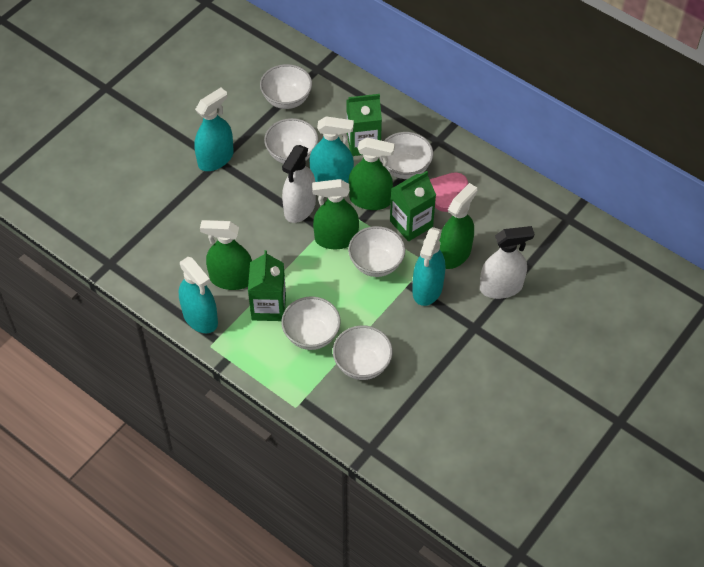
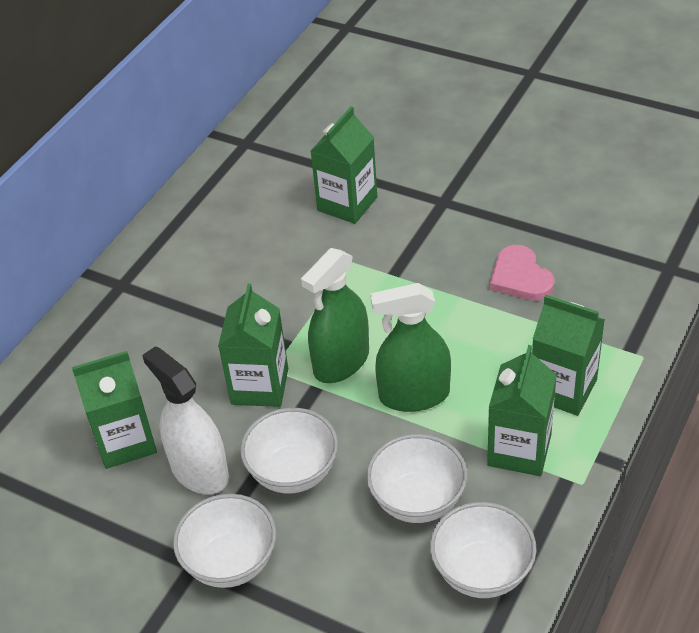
green carton: 3 -> 5
green spray bottle: 4 -> 2
turquoise spray bottle: 4 -> 0
white bowl: 6 -> 4
white spray bottle: 2 -> 1

